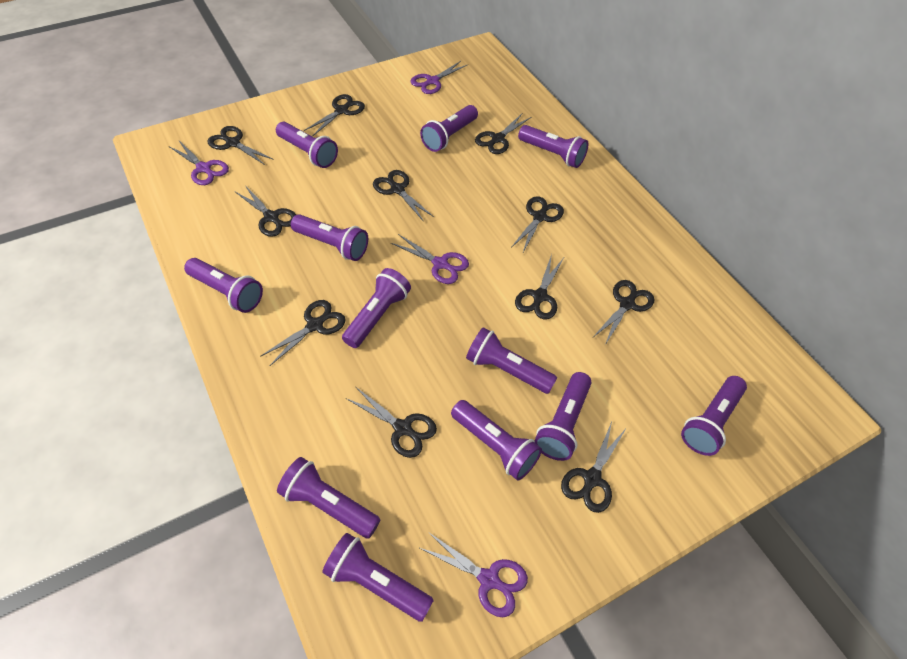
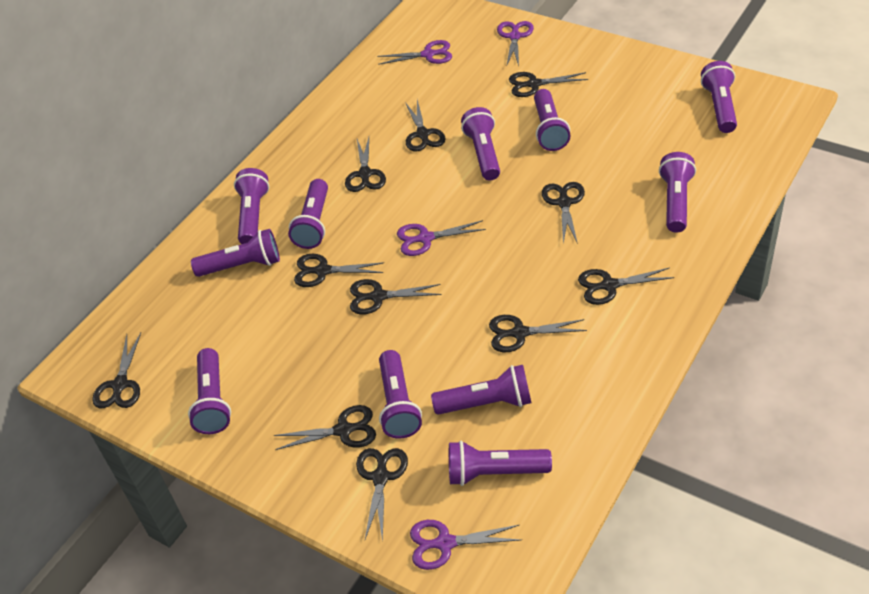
purple flashlight: 12 -> 11

